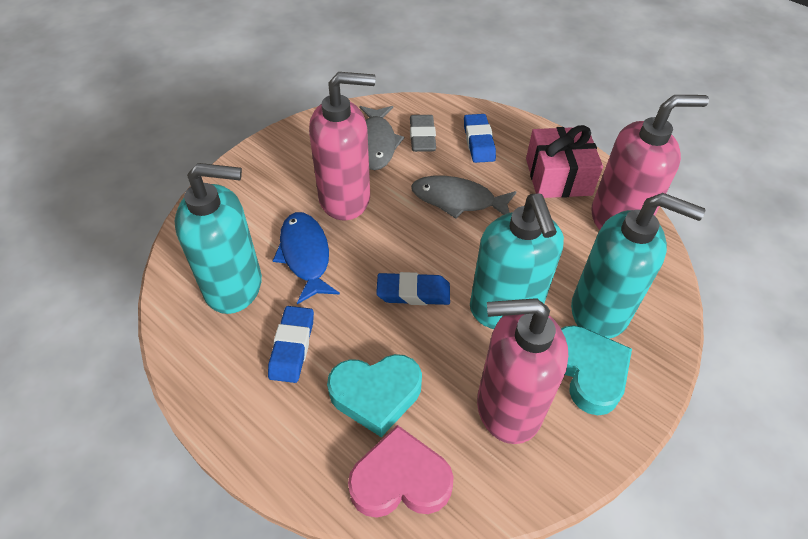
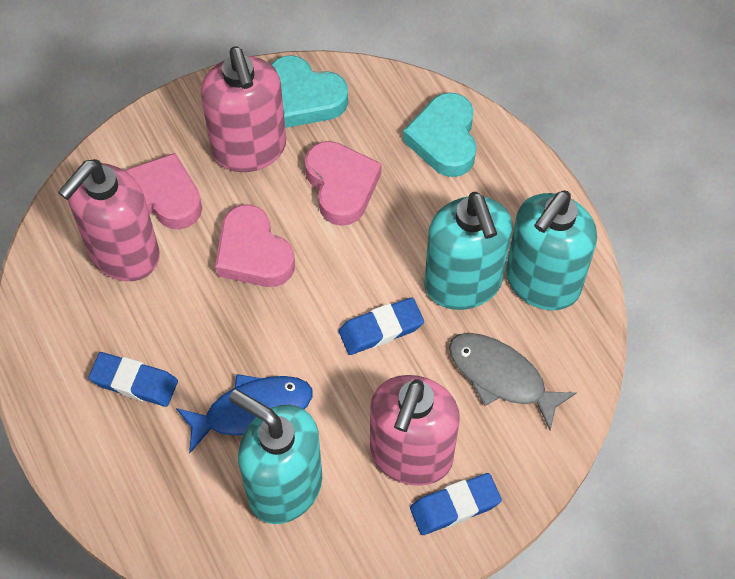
grey eraser: 1 -> 0
grey fish: 2 -> 1
pink gift: 1 -> 0
pink heart: 1 -> 3

